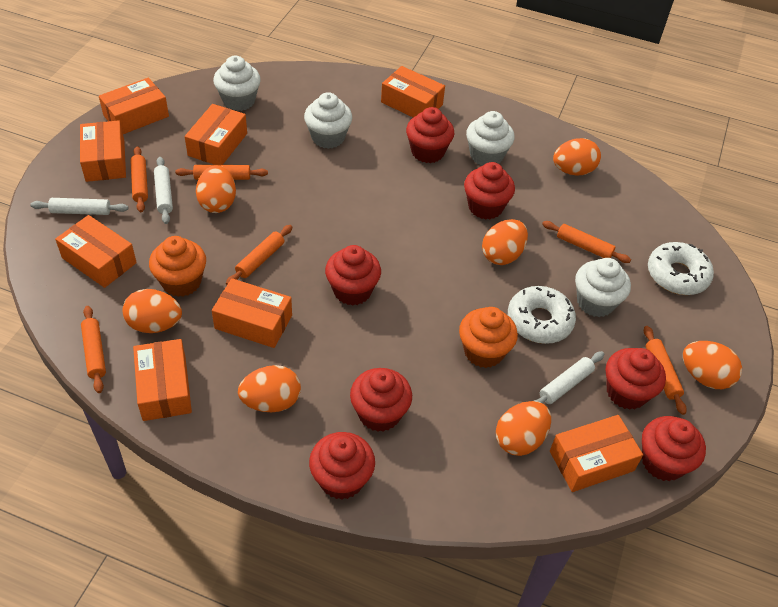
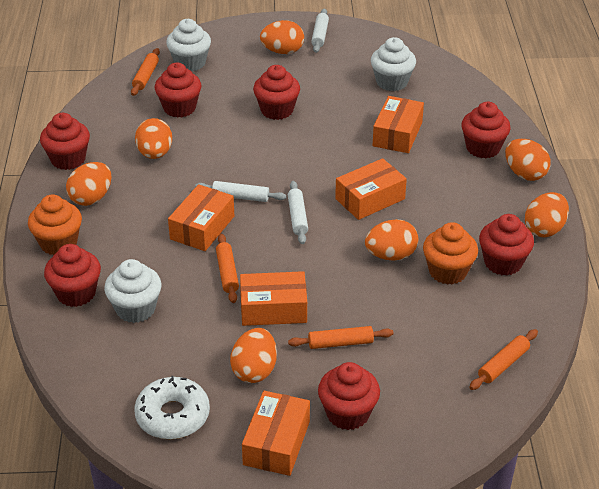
orange box: 8 -> 5
orange rolling pin: 6 -> 4
white cupcake: 4 -> 3
white donut: 2 -> 1

